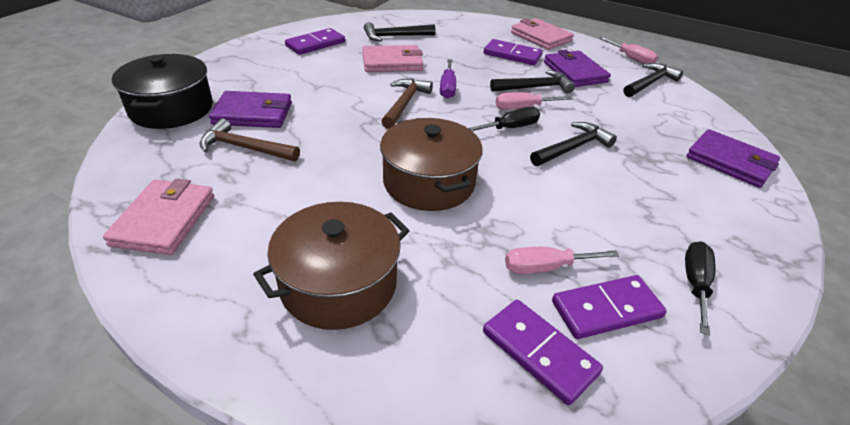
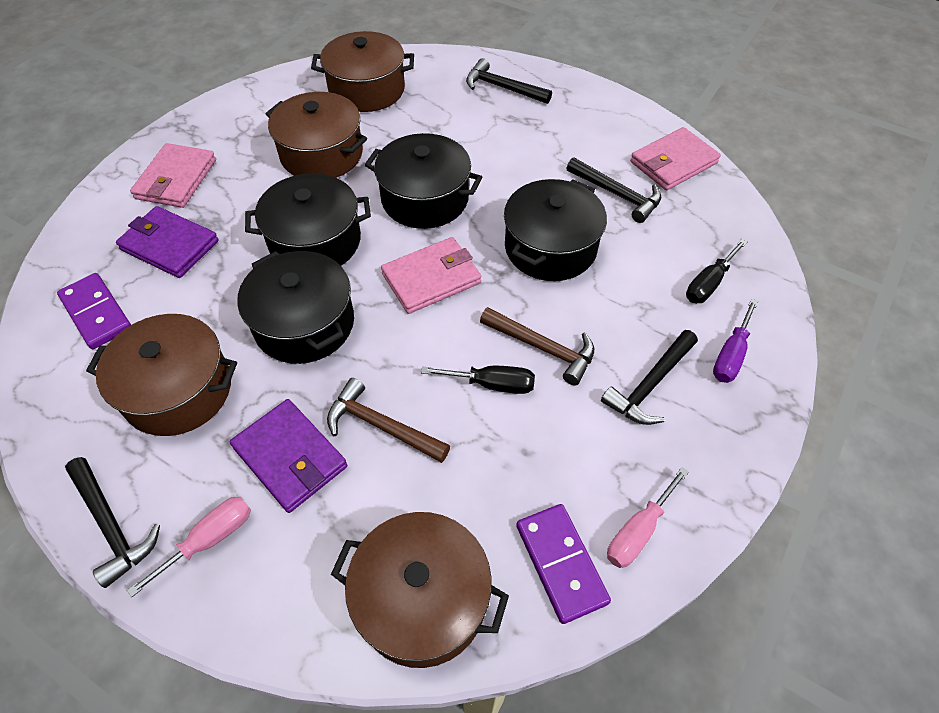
black pot: 1 -> 4
brown pot: 2 -> 4
pink screwdriver: 3 -> 2
purple domino: 4 -> 2
purple wallet: 3 -> 2

